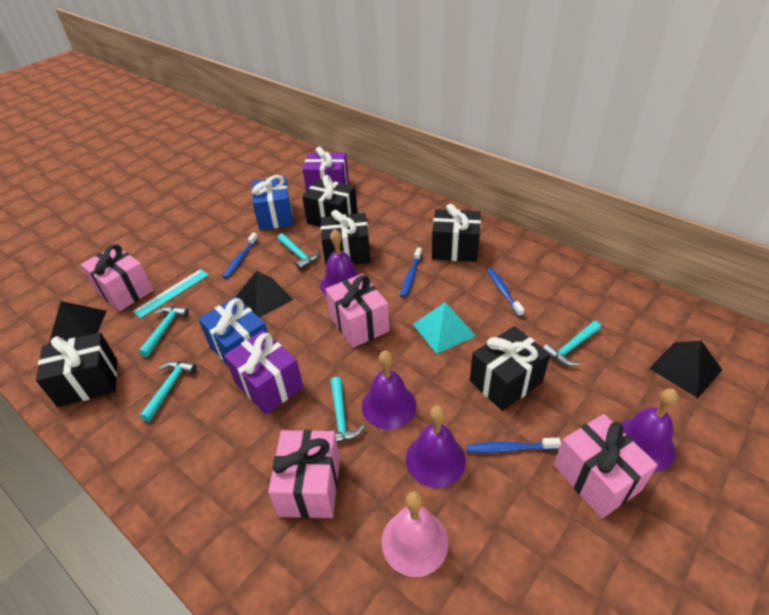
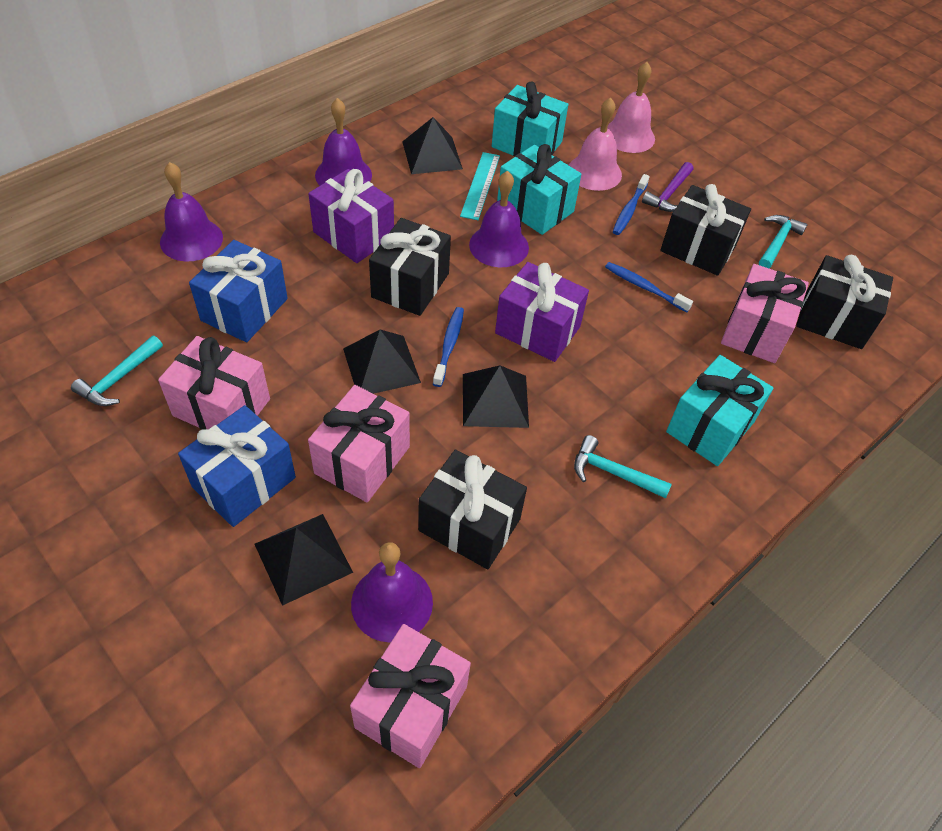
black gift: 5 -> 4
black pyramid: 3 -> 4
blue toothbrush: 4 -> 3
pink bell: 1 -> 2
purple hammer: 0 -> 1
turquoise gift: 0 -> 3
turquoise hammer: 5 -> 3
turquoise pyramid: 1 -> 0

